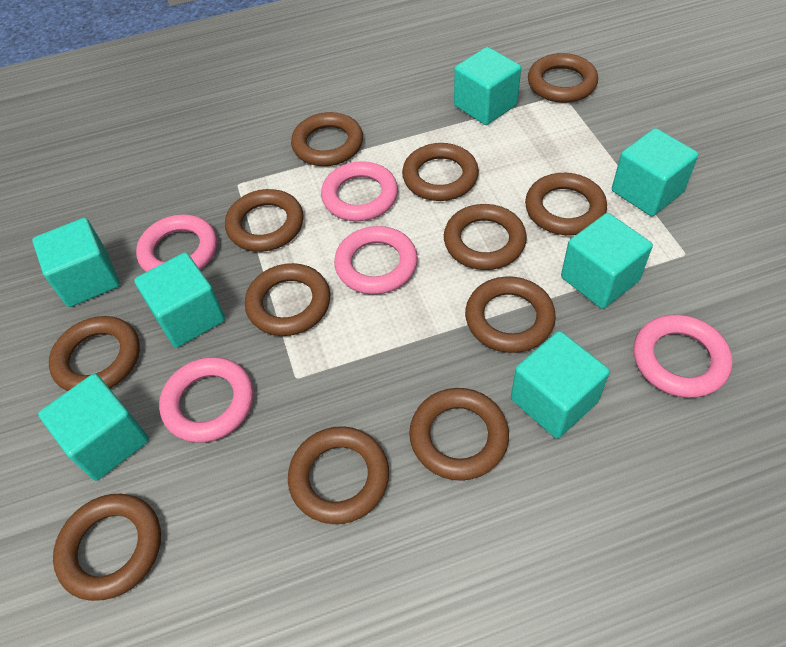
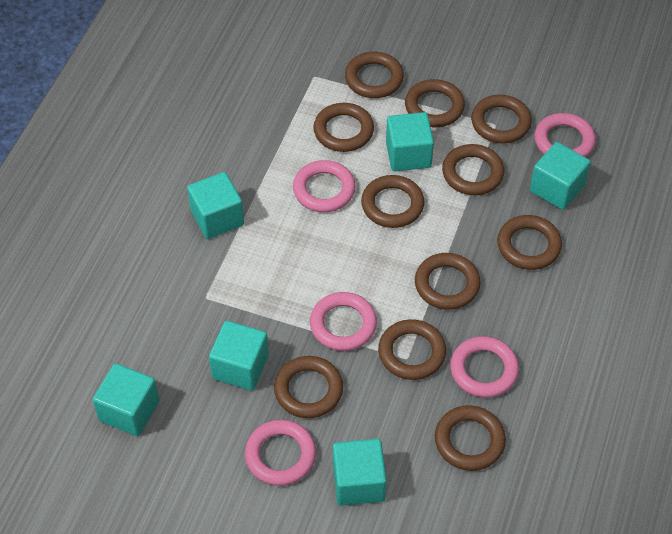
brown ring: 12 -> 11
turquoise cube: 7 -> 6

